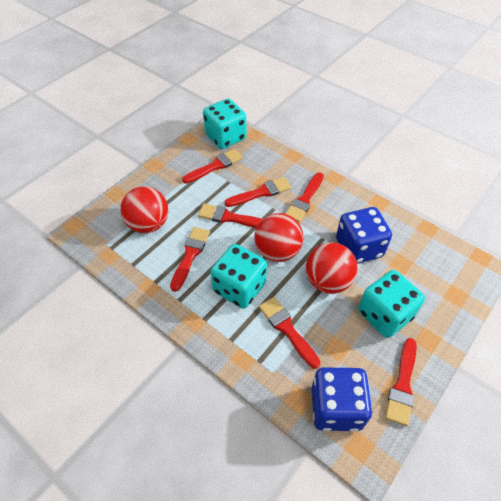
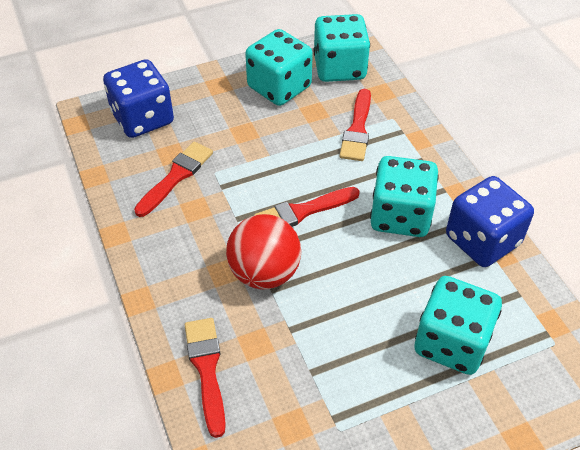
red ball: 3 -> 1
red brush: 7 -> 4
turquoise dice: 3 -> 4

